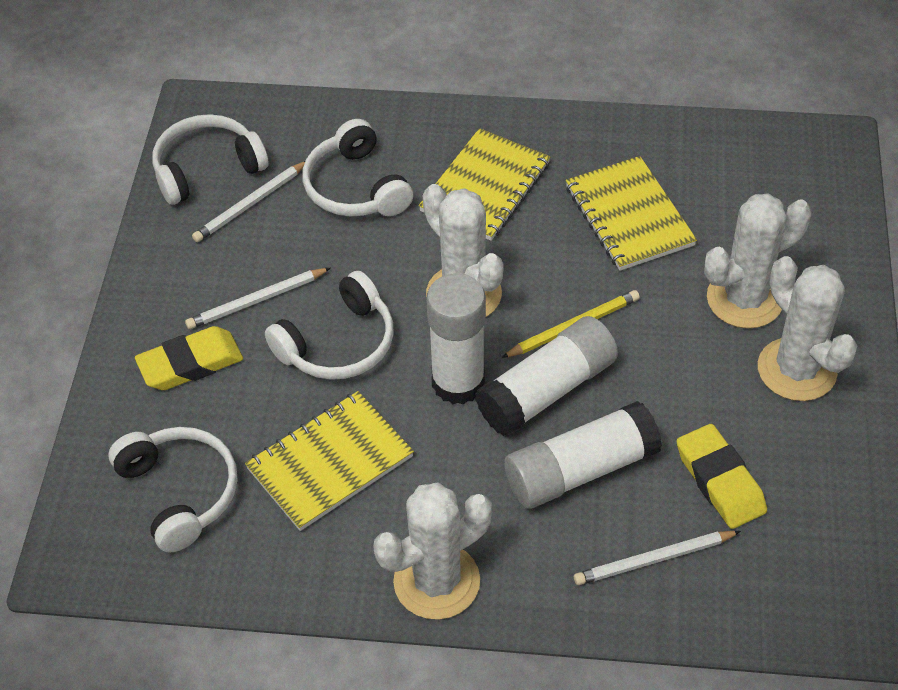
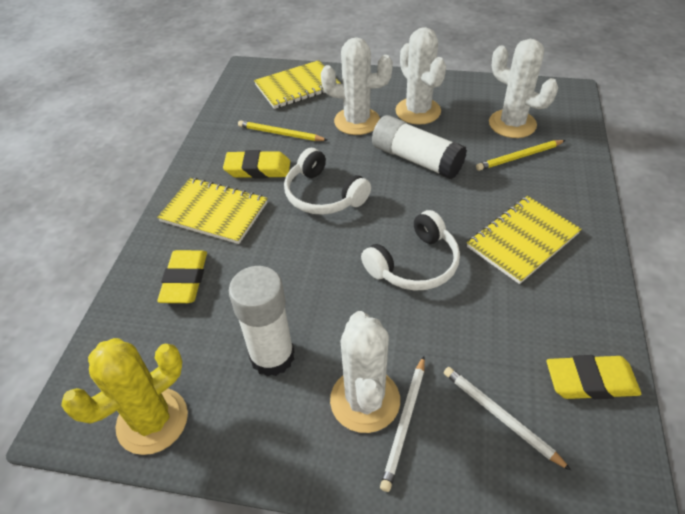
white glue stick: 3 -> 2
white headphones: 4 -> 2
white pencil: 3 -> 2
yellow cactus: 0 -> 1
yellow eraser: 2 -> 3
yellow pencil: 1 -> 2

